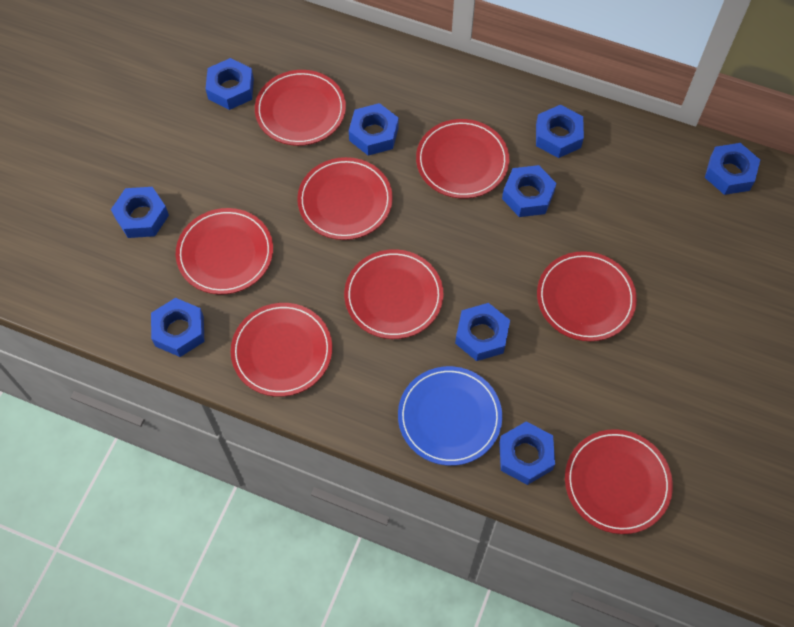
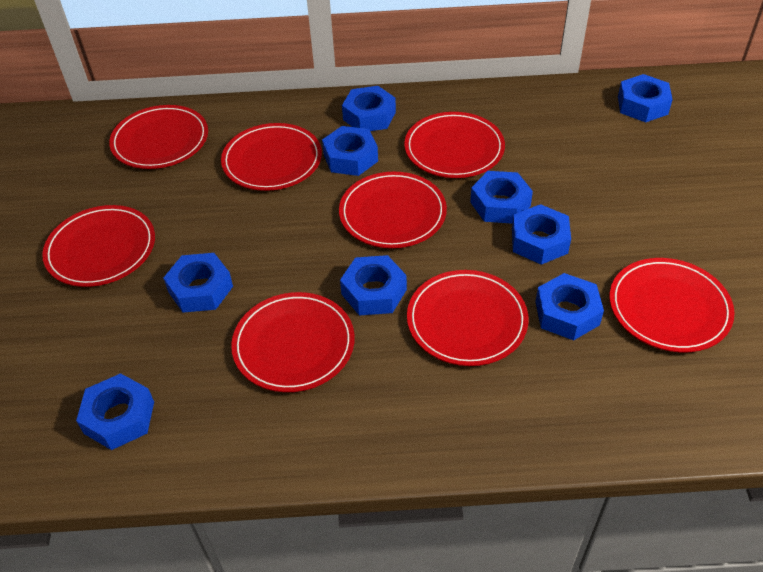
blue plate: 1 -> 0

